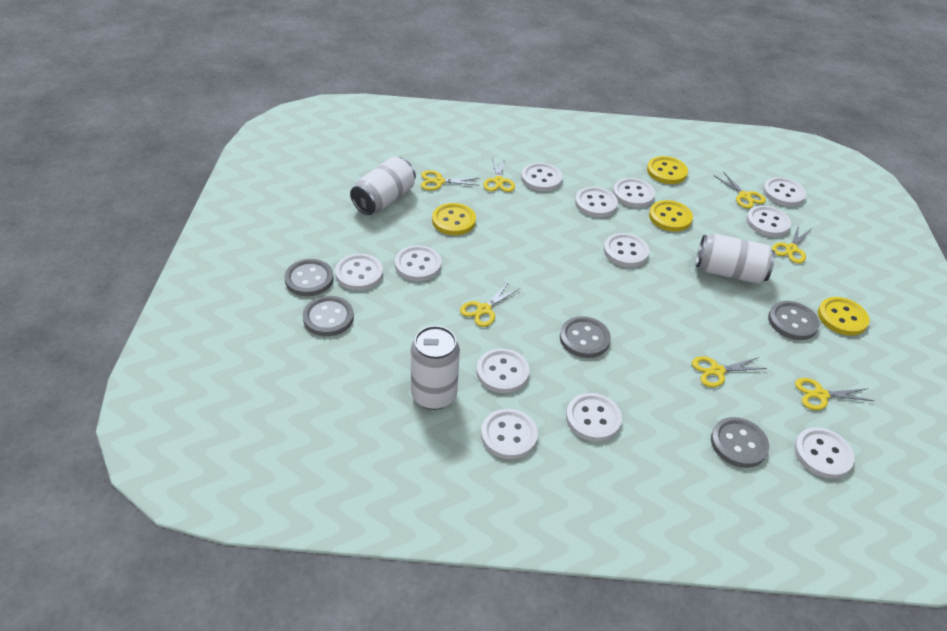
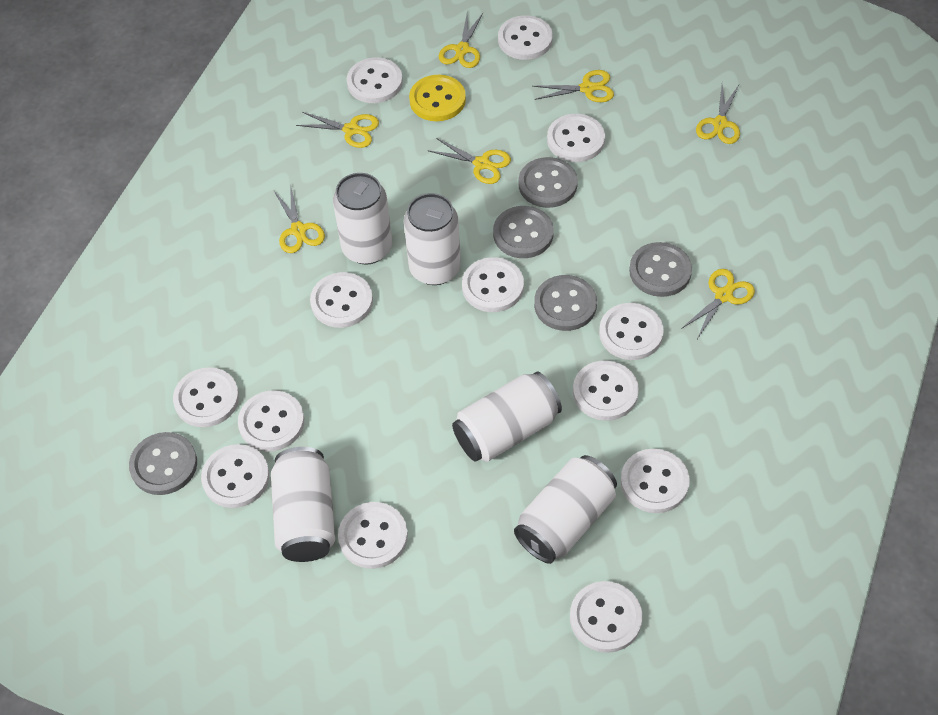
white button: 12 -> 13
white can: 3 -> 5
yellow button: 4 -> 1

